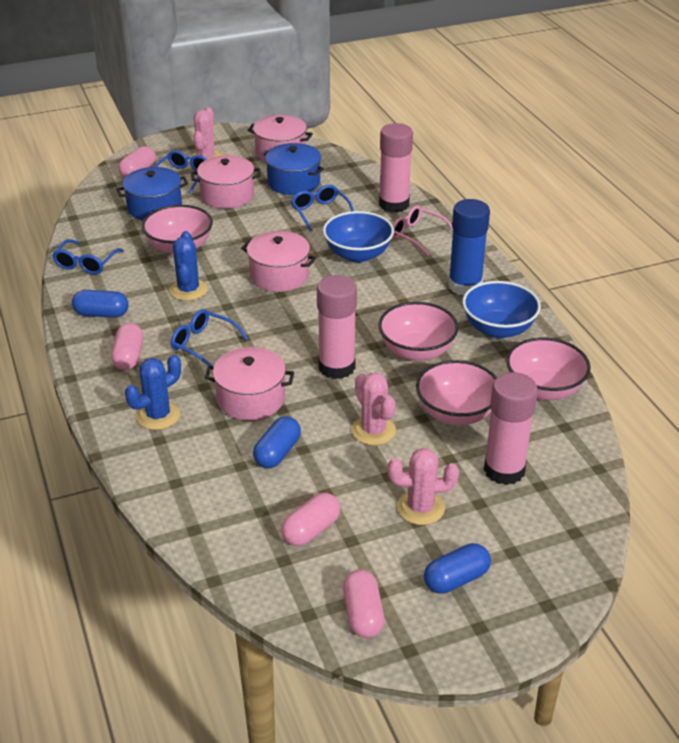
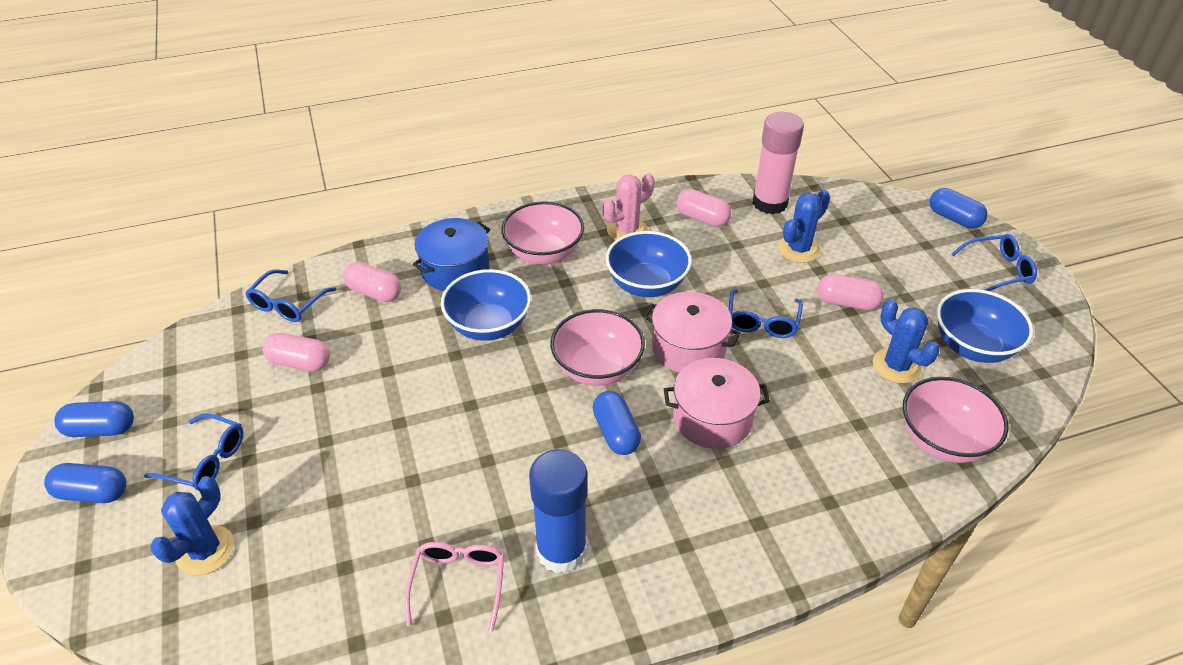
blue bowl: 2 -> 3
blue cactus: 2 -> 3
blue capsule: 3 -> 4
blue pot: 2 -> 1
pink bowl: 4 -> 3
pink cactus: 3 -> 1
pink glue stick: 3 -> 1
pink pot: 4 -> 2

